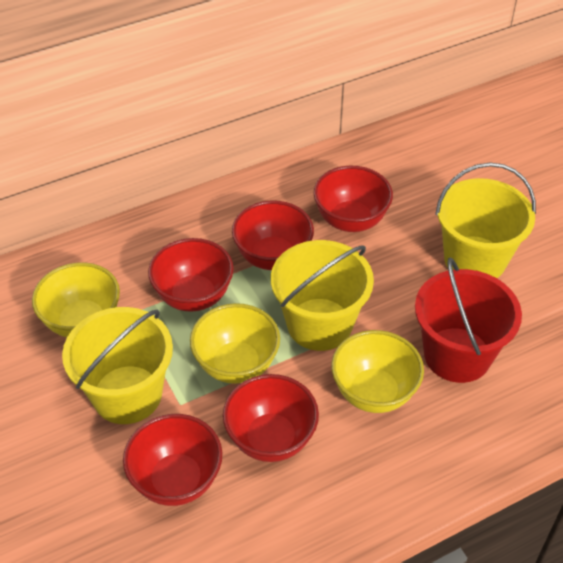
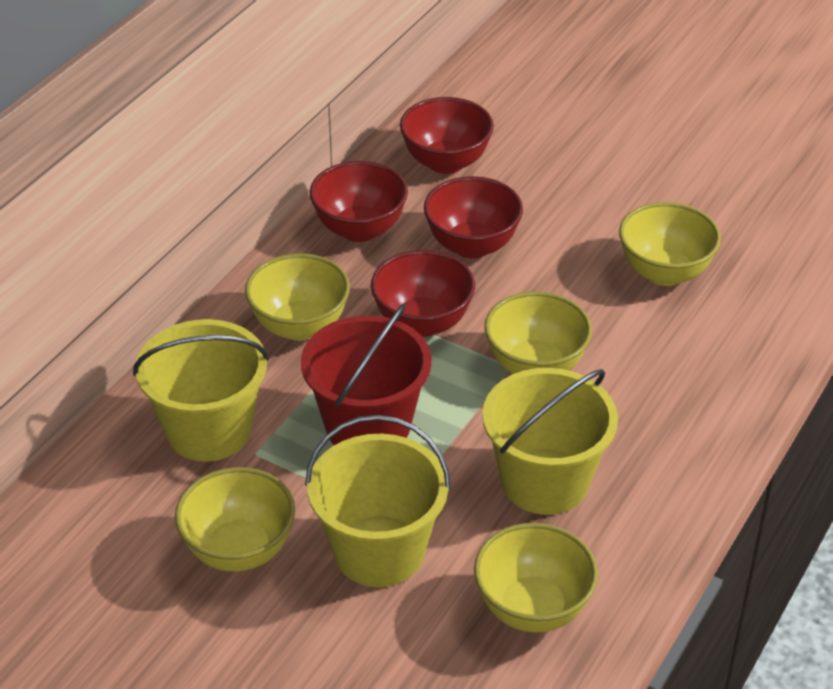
red bowl: 5 -> 4
yellow bowl: 3 -> 5

